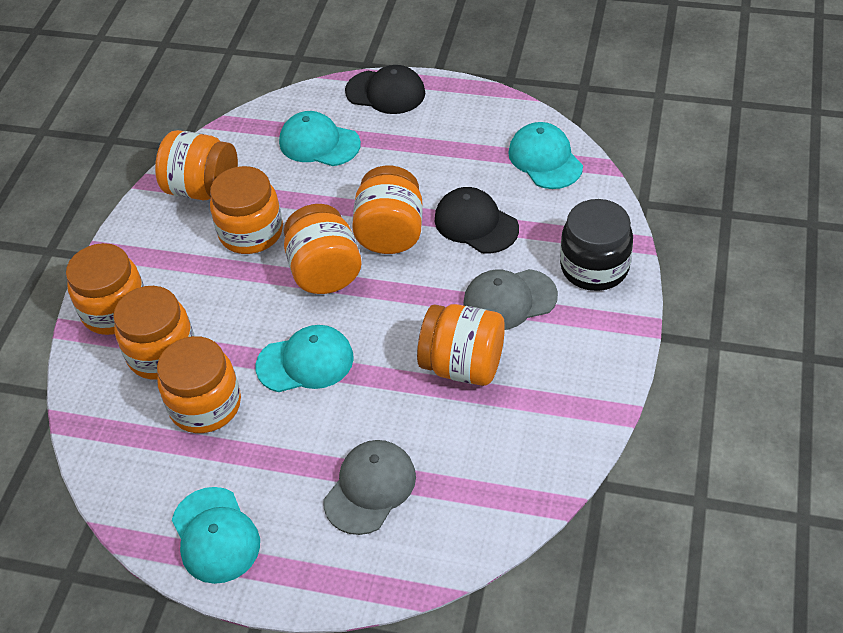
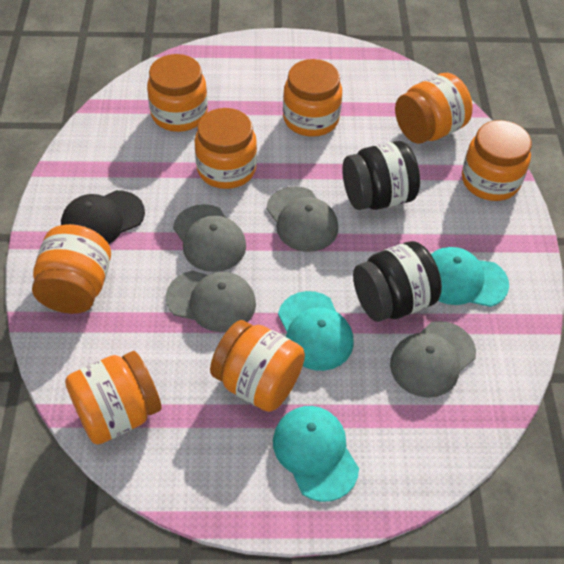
black cap: 2 -> 1
black jar: 1 -> 2
grey cap: 2 -> 4
turquoise cap: 4 -> 3

